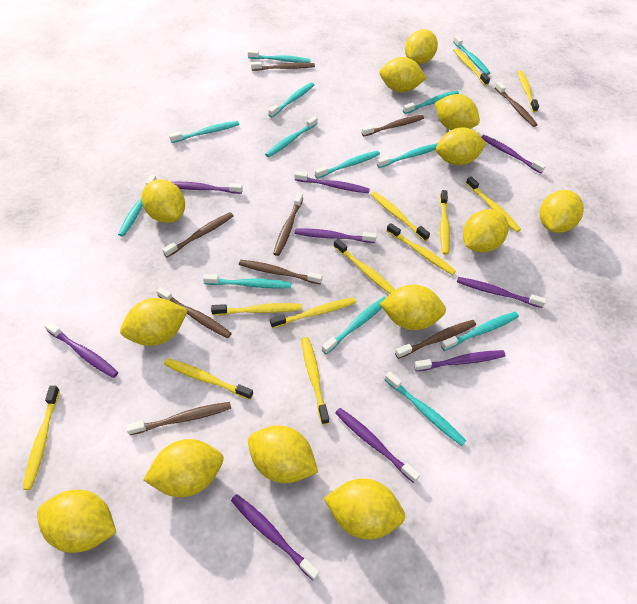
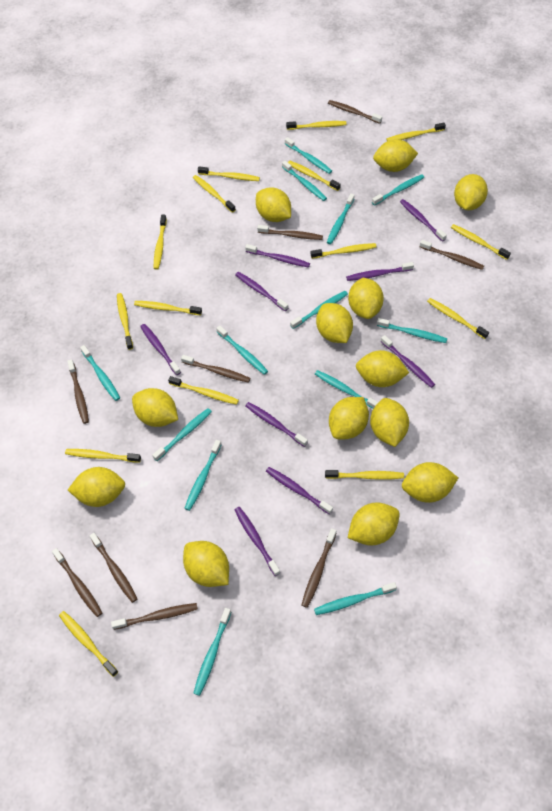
yellow toothbrush: 12 -> 15

